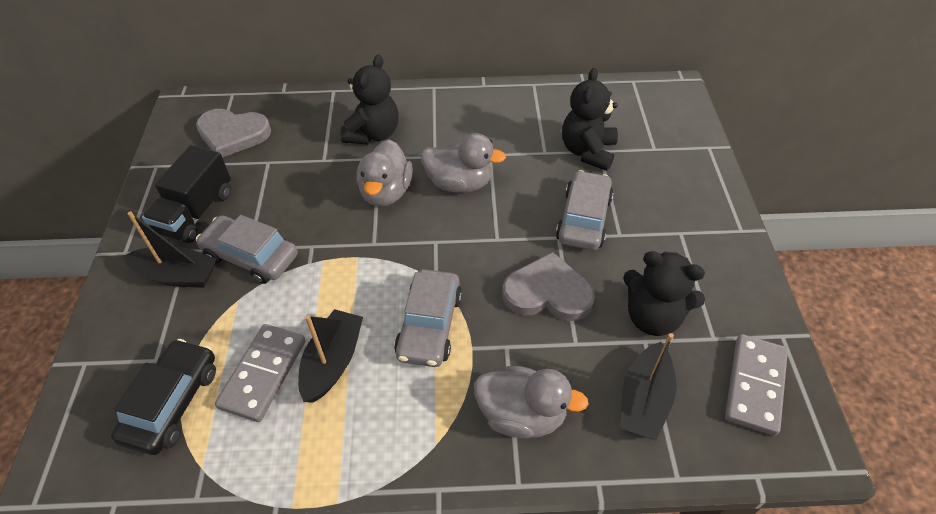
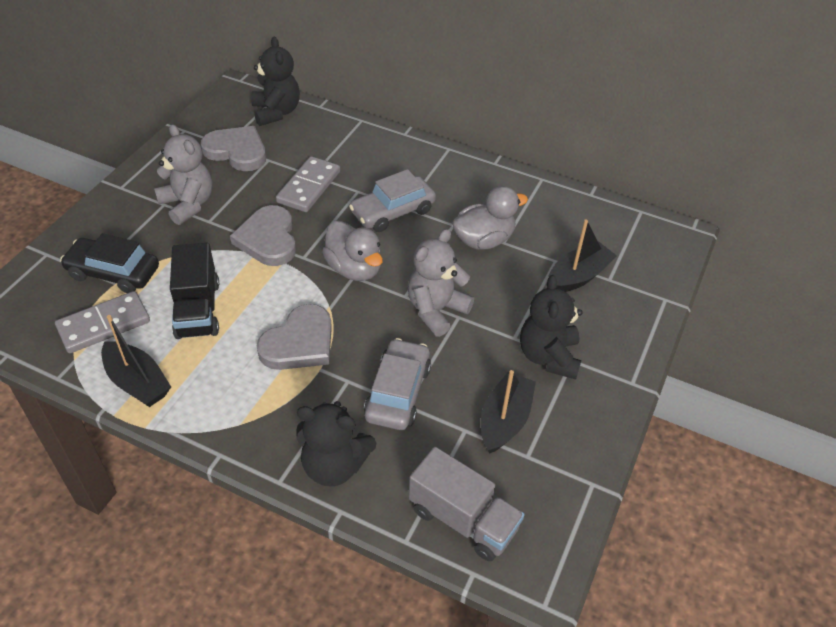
grey car: 3 -> 2
grey duck: 3 -> 2
grey heart: 2 -> 3
grey teddy bear: 0 -> 2
grey truck: 0 -> 1

